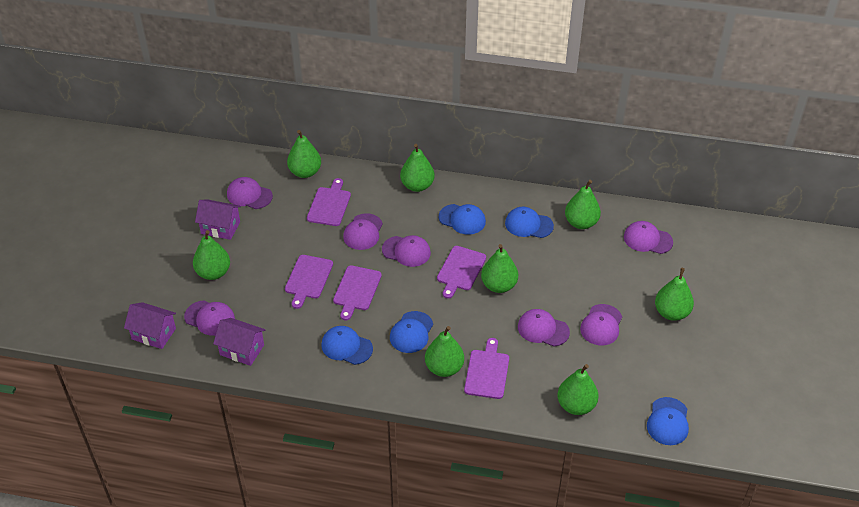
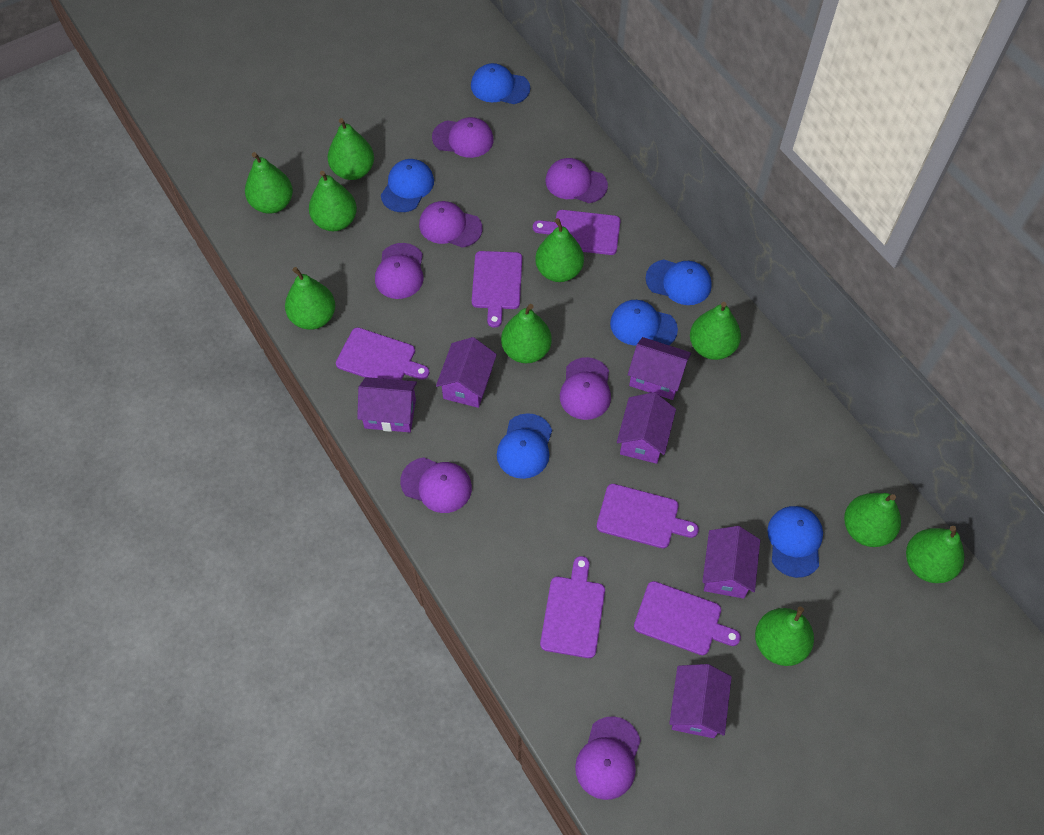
blue cap: 5 -> 6
green pear: 8 -> 10
purple cutting board: 5 -> 6
purple house: 3 -> 6

